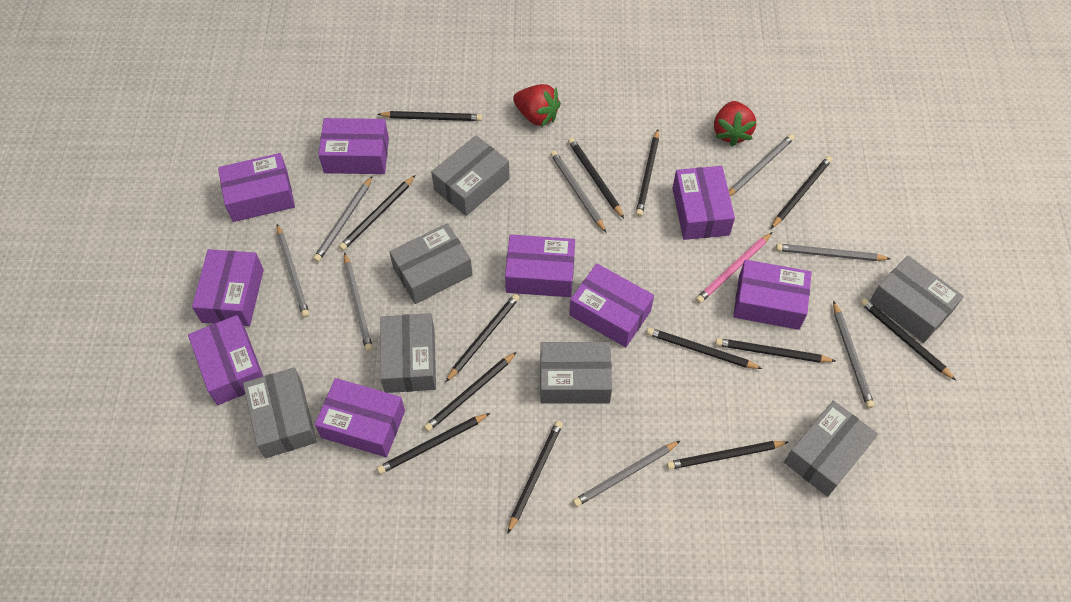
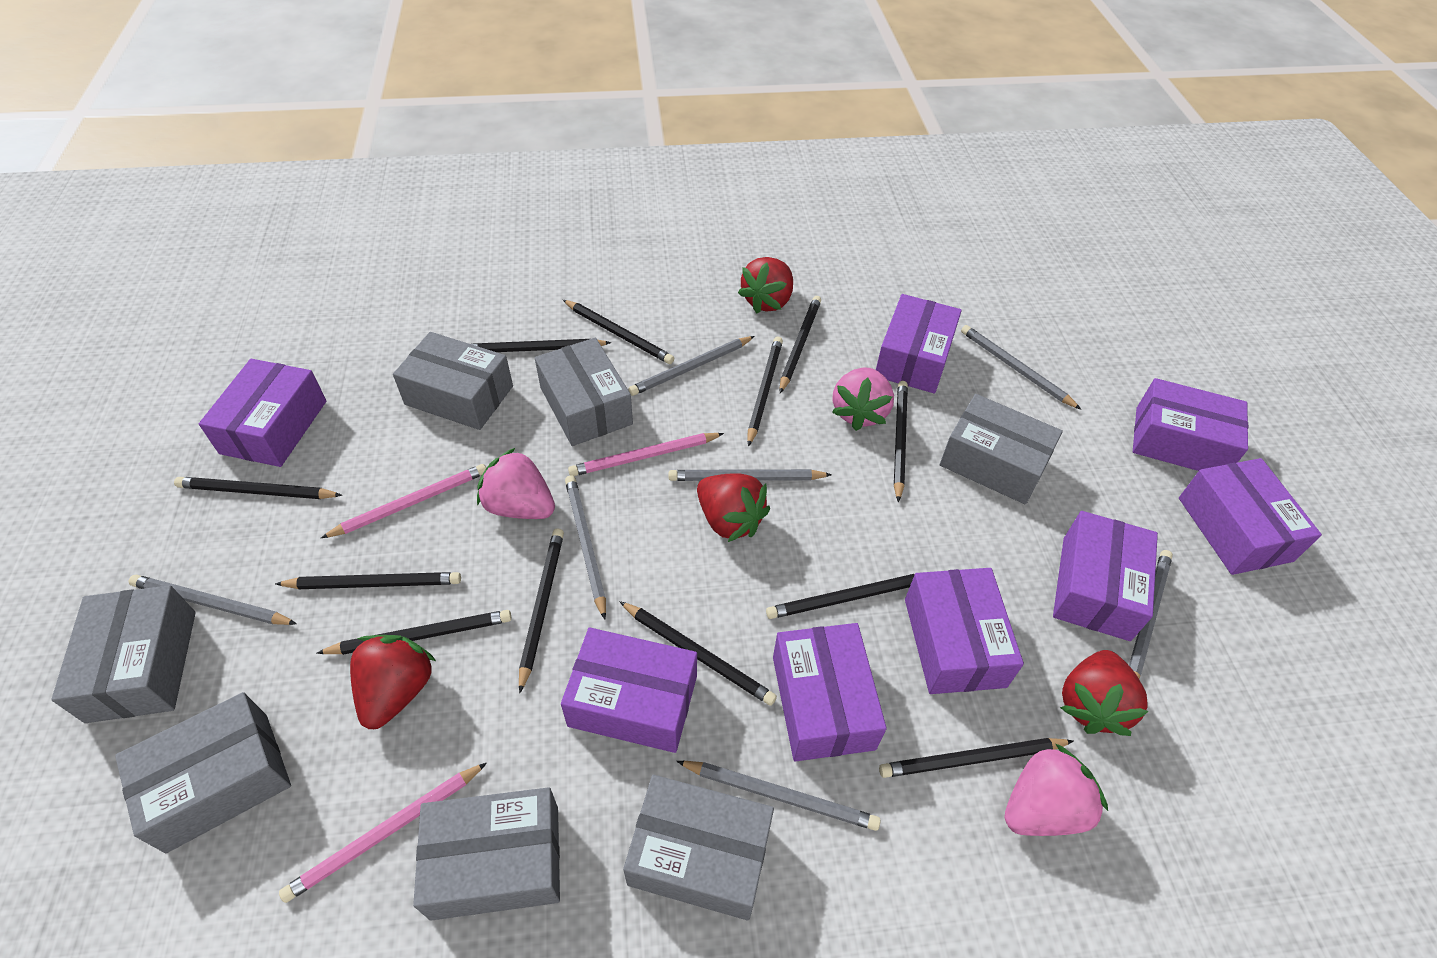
black pencil: 13 -> 12
grey pencil: 8 -> 7
pink pencil: 1 -> 3
pink strawberry: 0 -> 3
purple box: 9 -> 8
red strawberry: 2 -> 4

